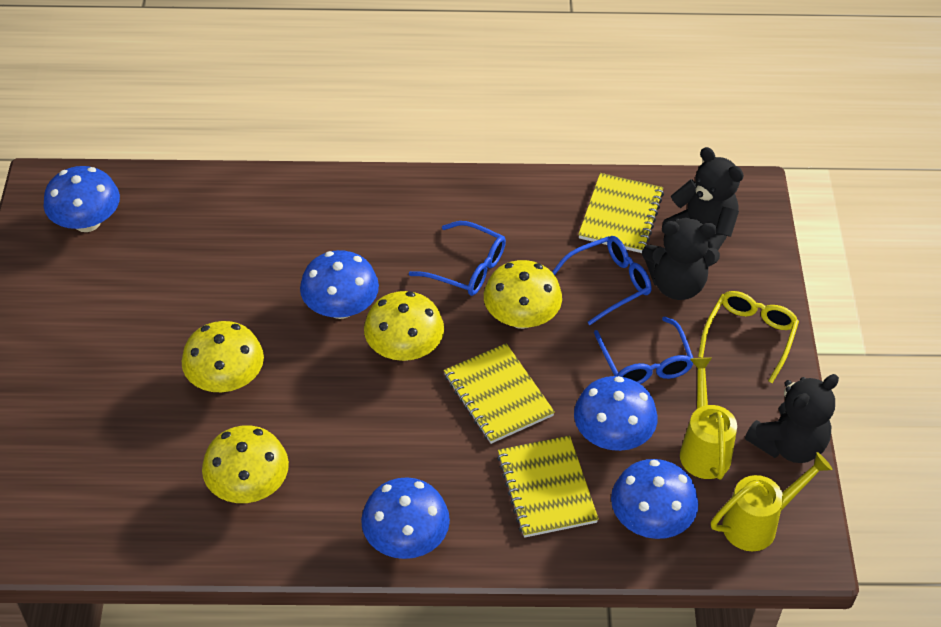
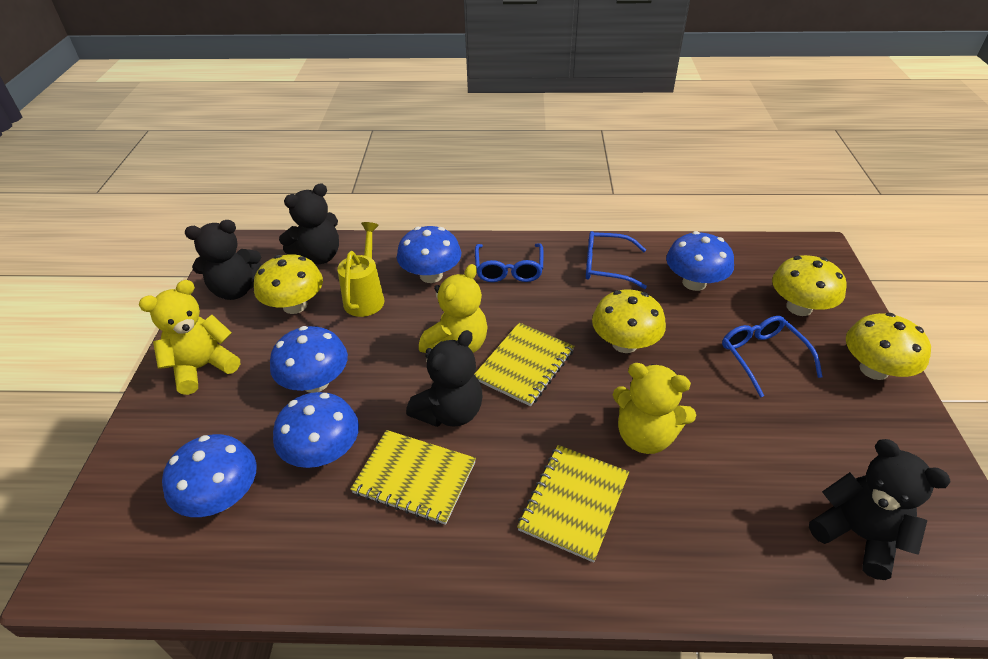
black teddy bear: 3 -> 4
yellow glasses: 1 -> 0
yellow teddy bear: 0 -> 3
yellow watering can: 2 -> 1

